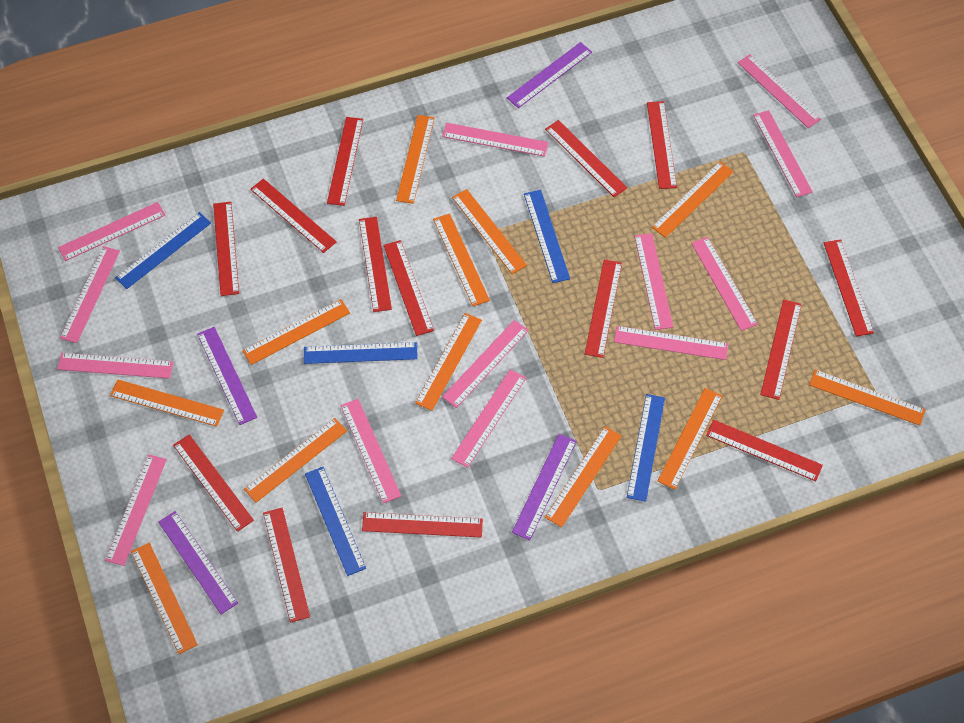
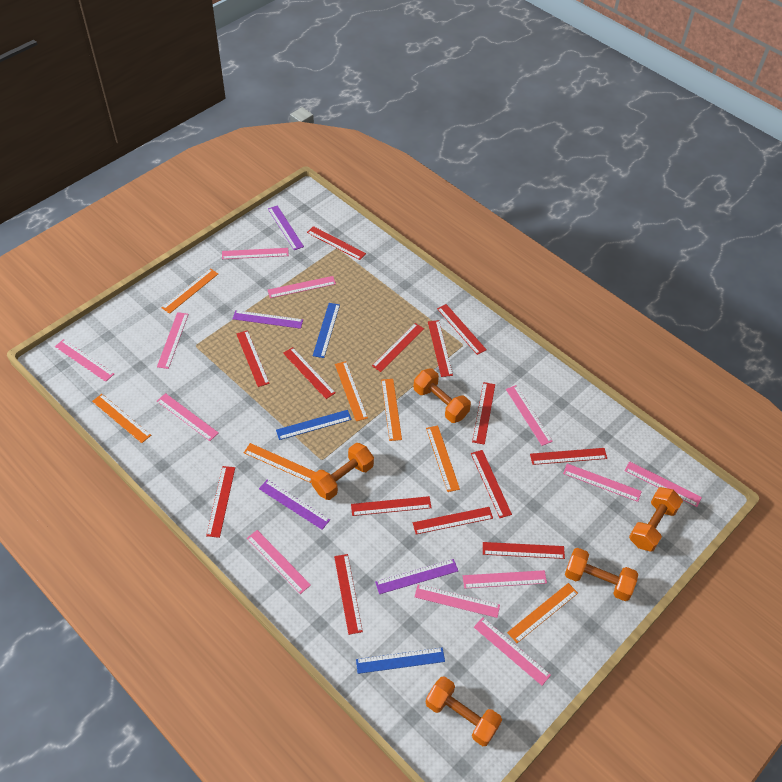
blue ruler: 5 -> 3
orange dumbbell: 0 -> 5
orange ruler: 12 -> 7
pink ruler: 13 -> 12

